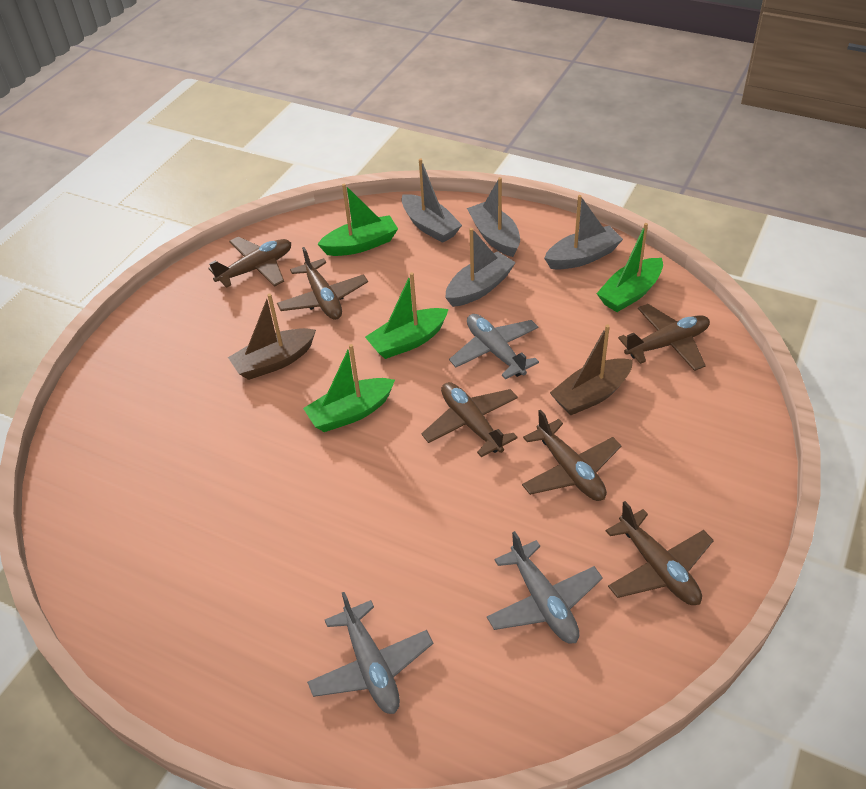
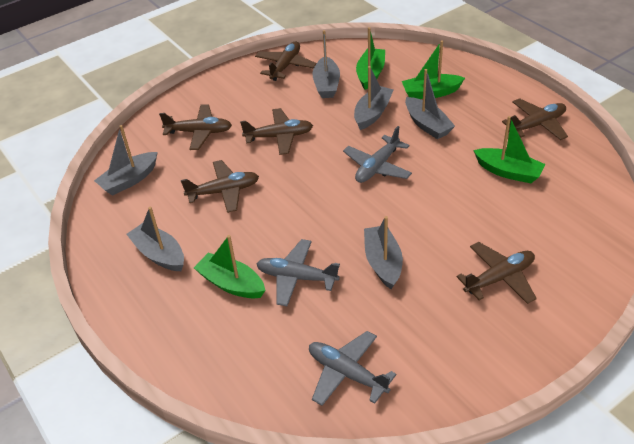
brown boat: 2 -> 0
grey boat: 4 -> 6

